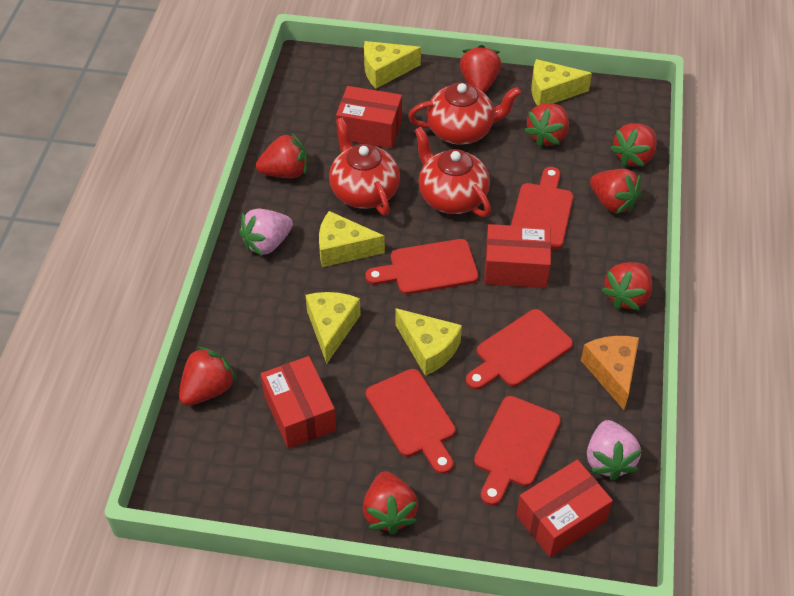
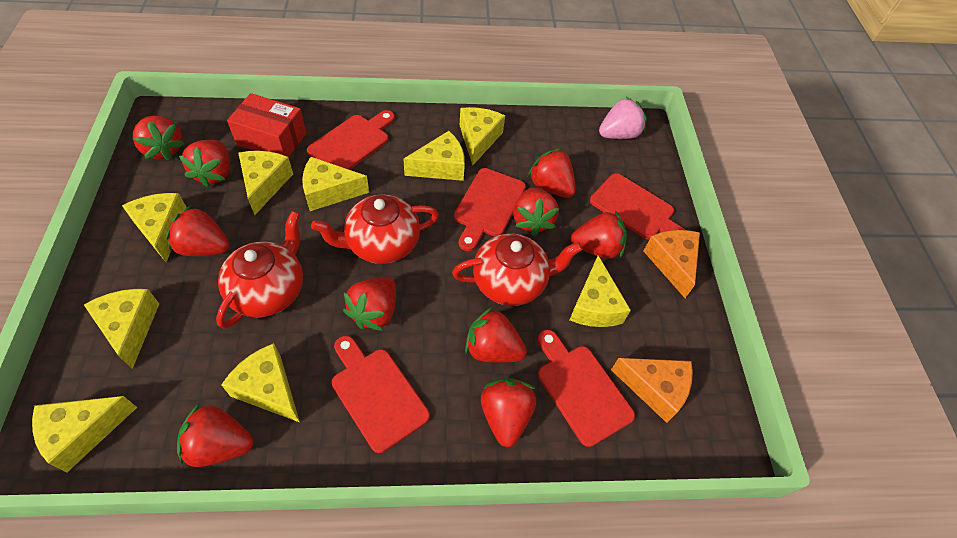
orange cheese: 1 -> 2
pink strawberry: 2 -> 1
red box: 4 -> 1
red strawberry: 8 -> 10
yellow cheese: 5 -> 9

